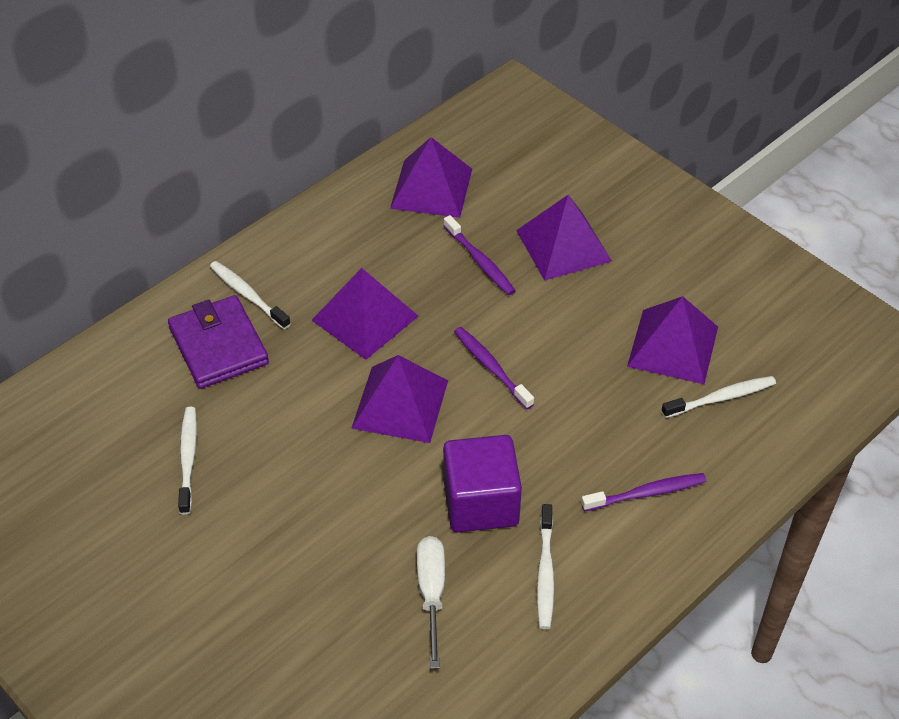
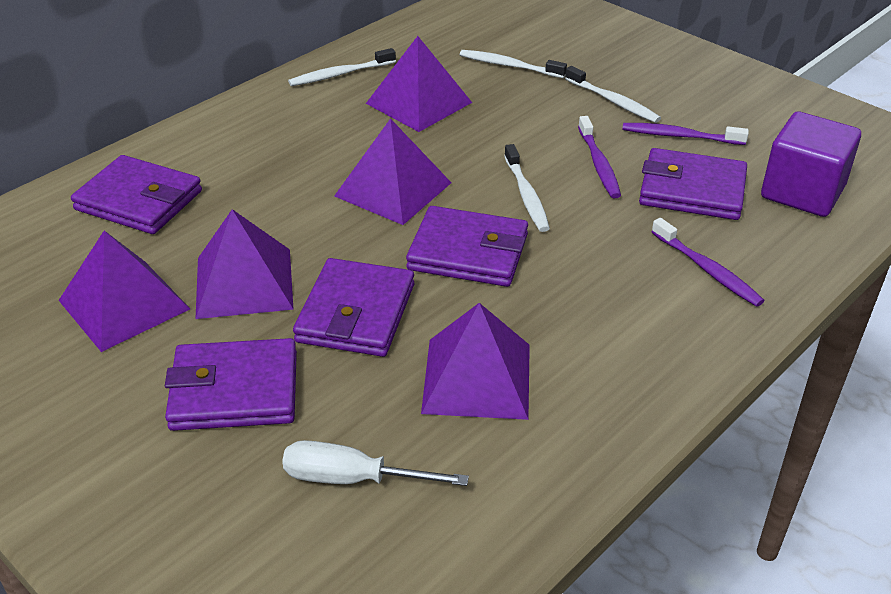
purple wallet: 1 -> 5

